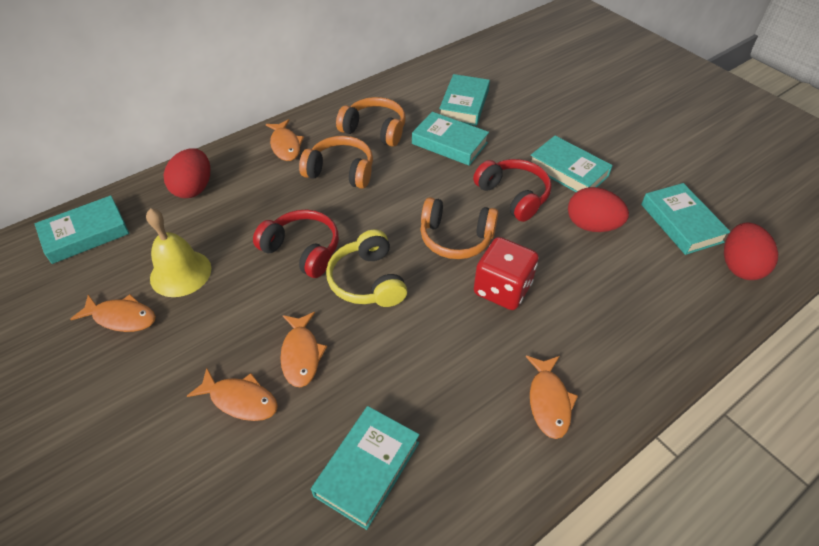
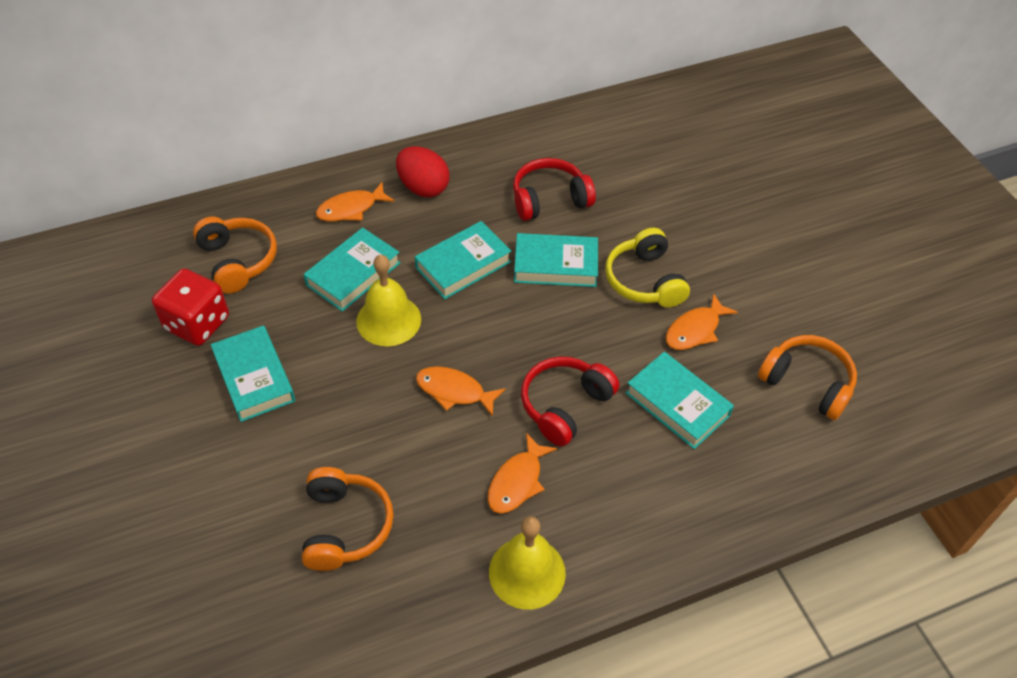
orange fish: 5 -> 4
red egg: 3 -> 1
turquoise book: 6 -> 5
yellow bell: 1 -> 2

